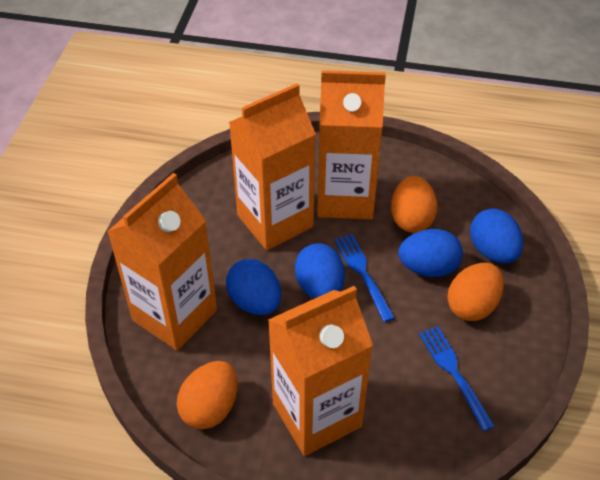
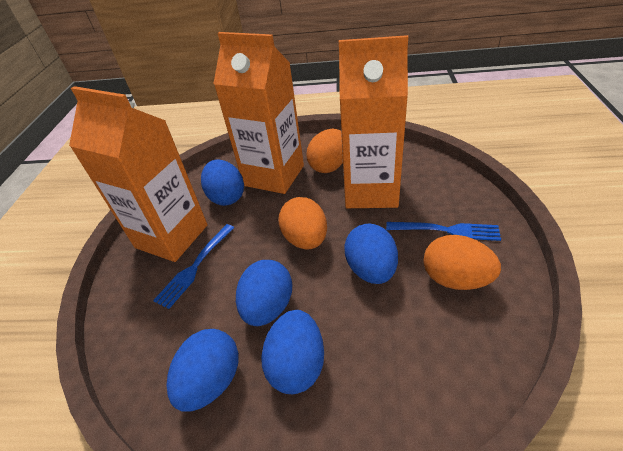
blue egg: 4 -> 5
orange carton: 4 -> 3

